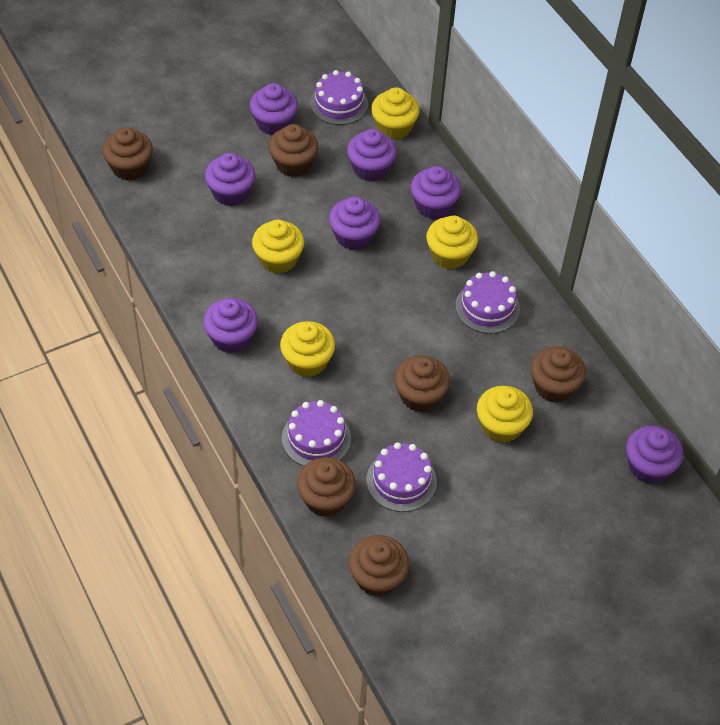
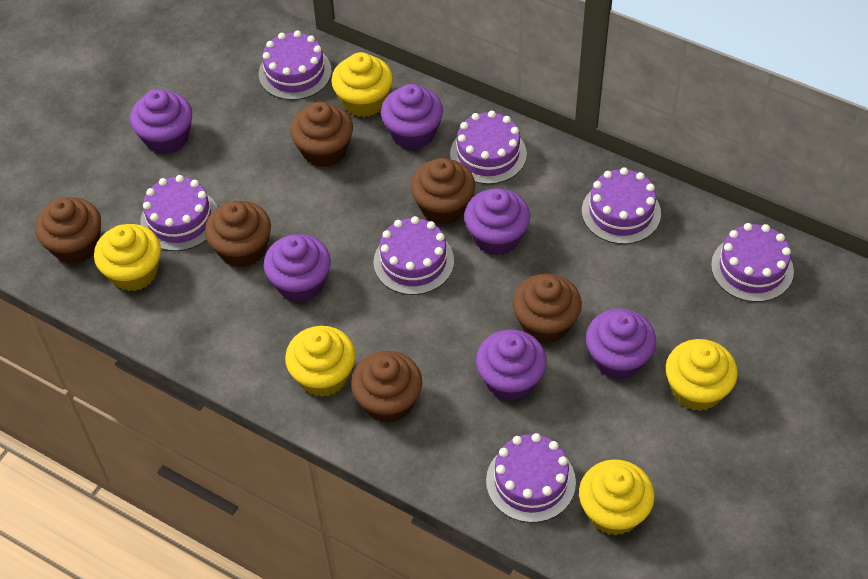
purple cake: 4 -> 7
purple cupcake: 7 -> 6

